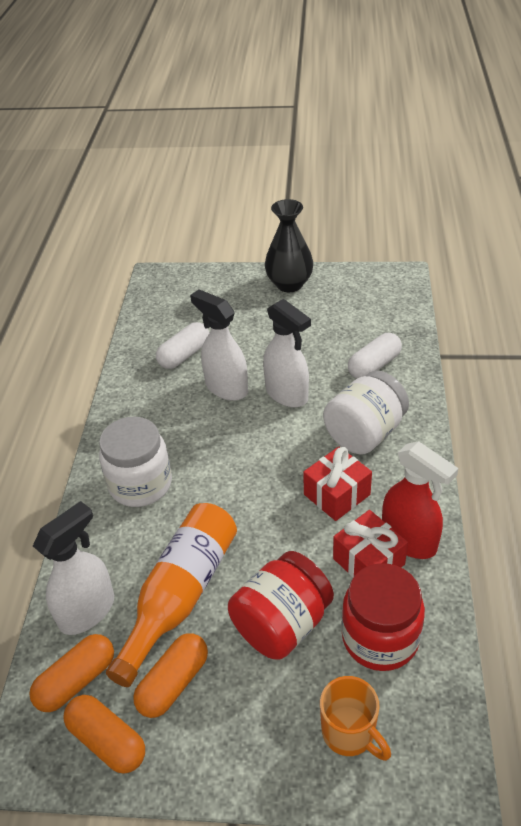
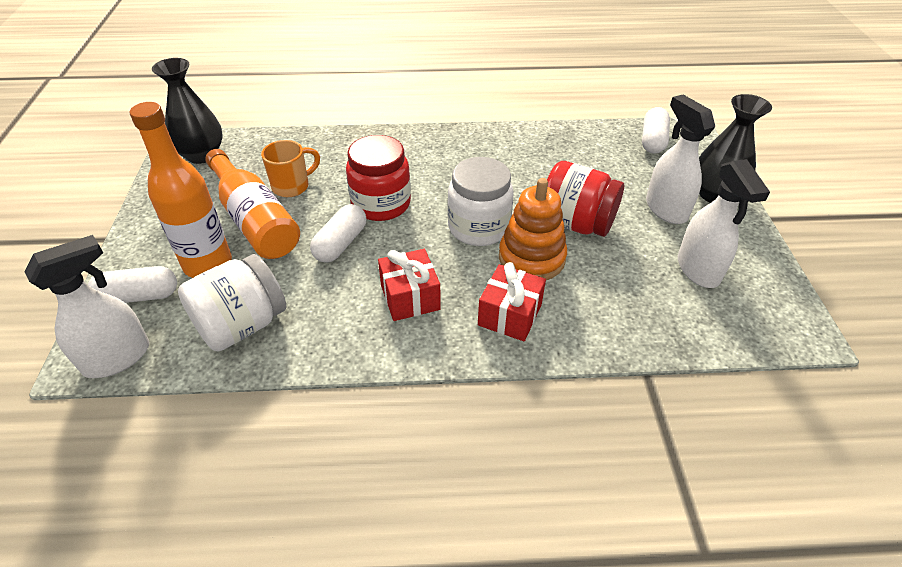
black vase: 1 -> 2
orange bottle: 1 -> 2
orange capsule: 3 -> 0
orange stacking toy: 0 -> 1
red spray bottle: 1 -> 0
white capsule: 2 -> 3

